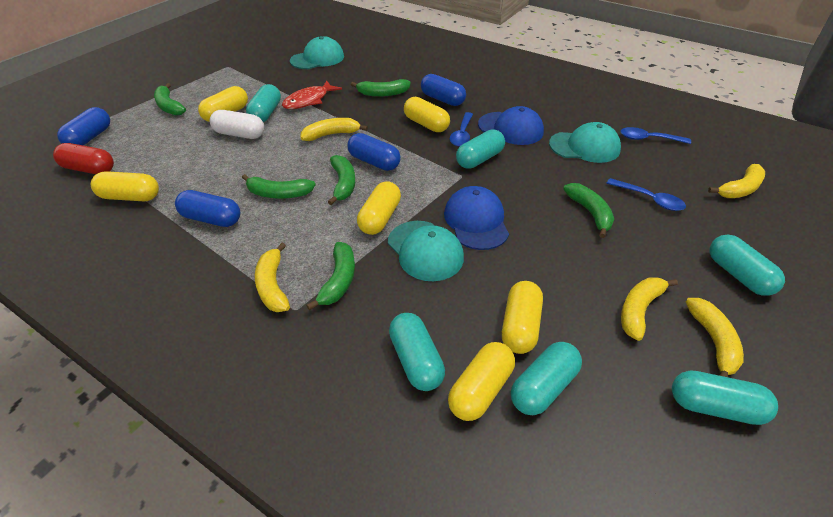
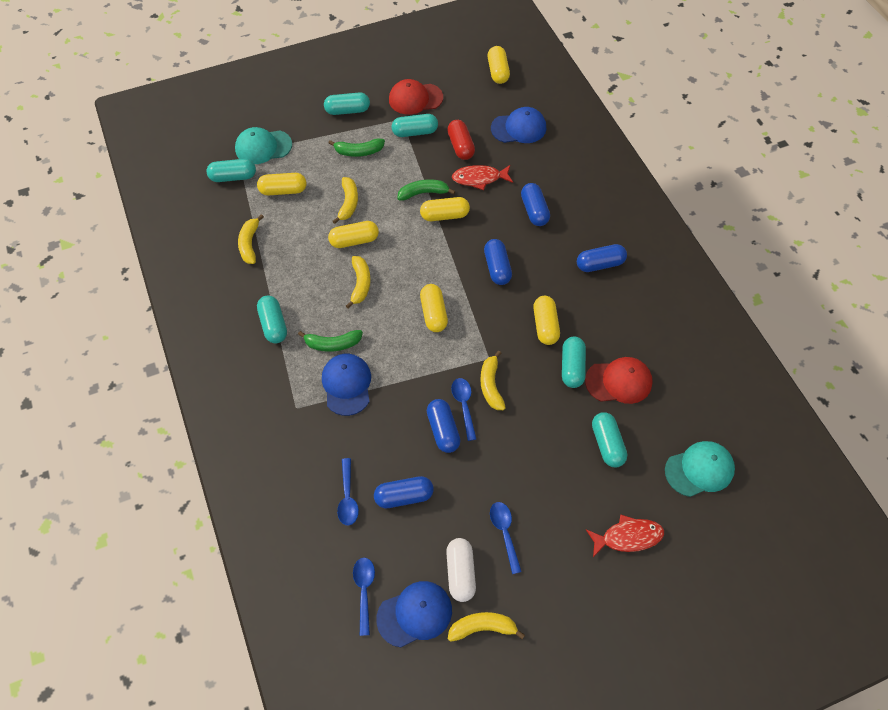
blue cap: 2 -> 3
blue capsule: 4 -> 5
blue spoon: 3 -> 4
green banana: 6 -> 3
red cap: 0 -> 2
red fish: 1 -> 2
turquoise cap: 3 -> 2

